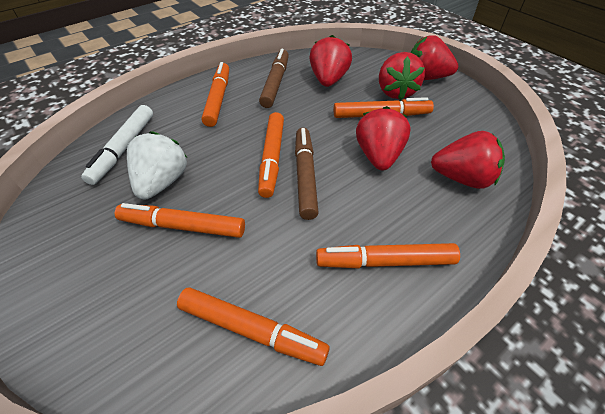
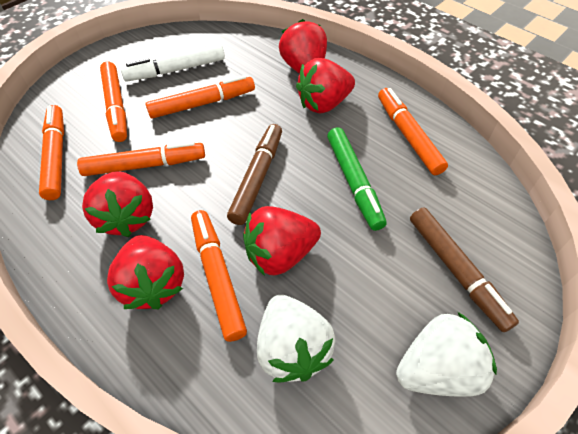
green marker: 0 -> 1
white strawberry: 1 -> 2

